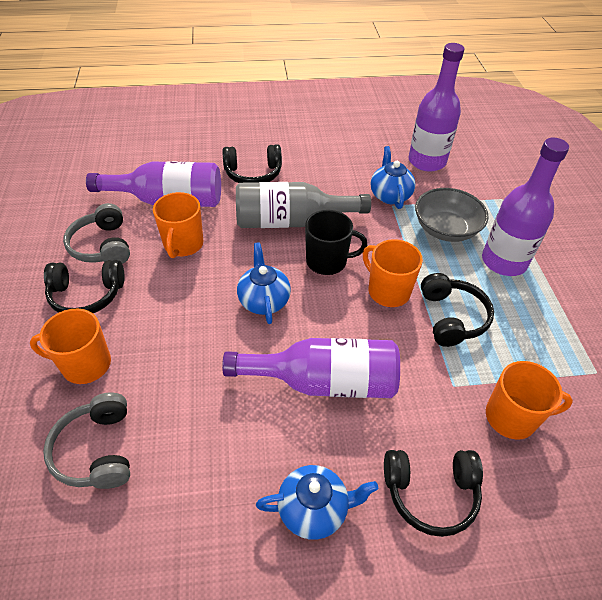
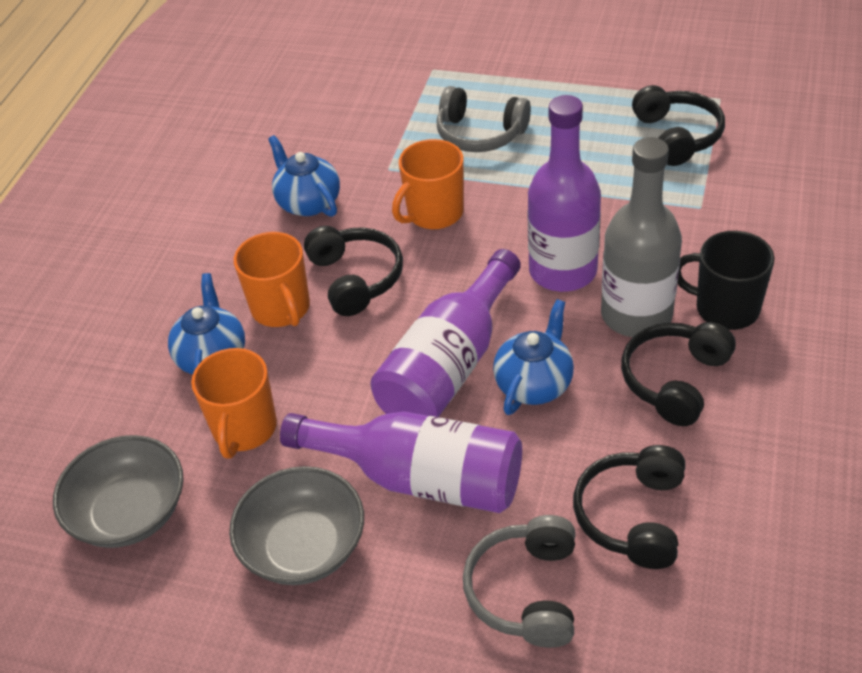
grey bowl: 1 -> 2
orange mug: 4 -> 3
purple bottle: 4 -> 3

